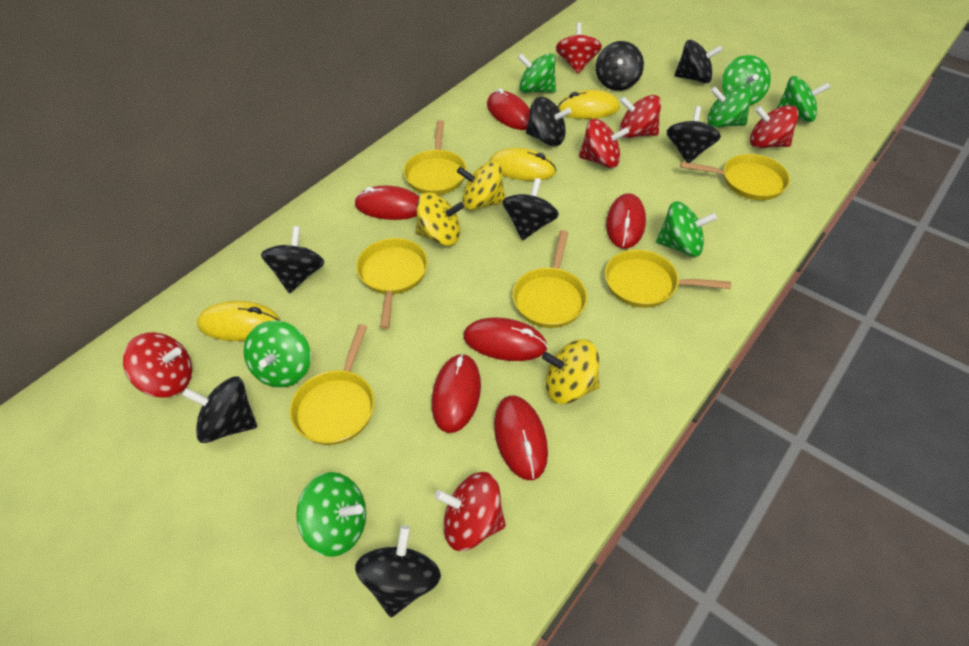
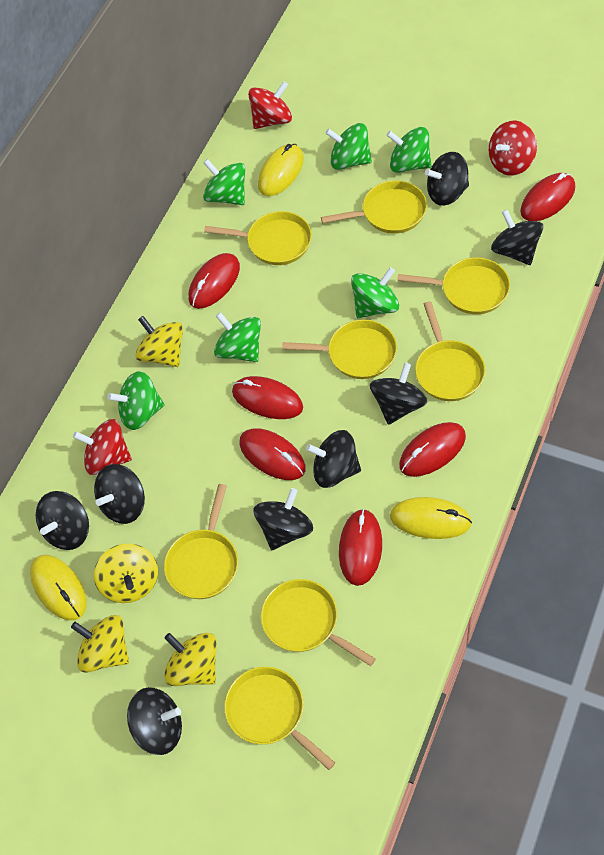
green spinning top: 7 -> 6
red spinning top: 6 -> 3
yellow pan: 6 -> 8
yellow spinning top: 3 -> 4

